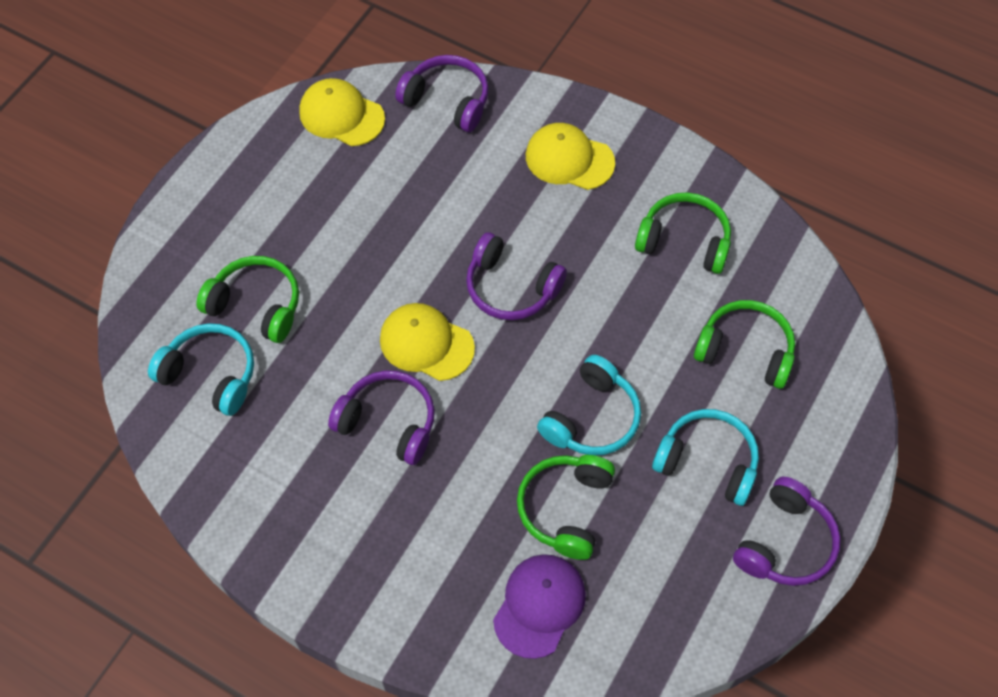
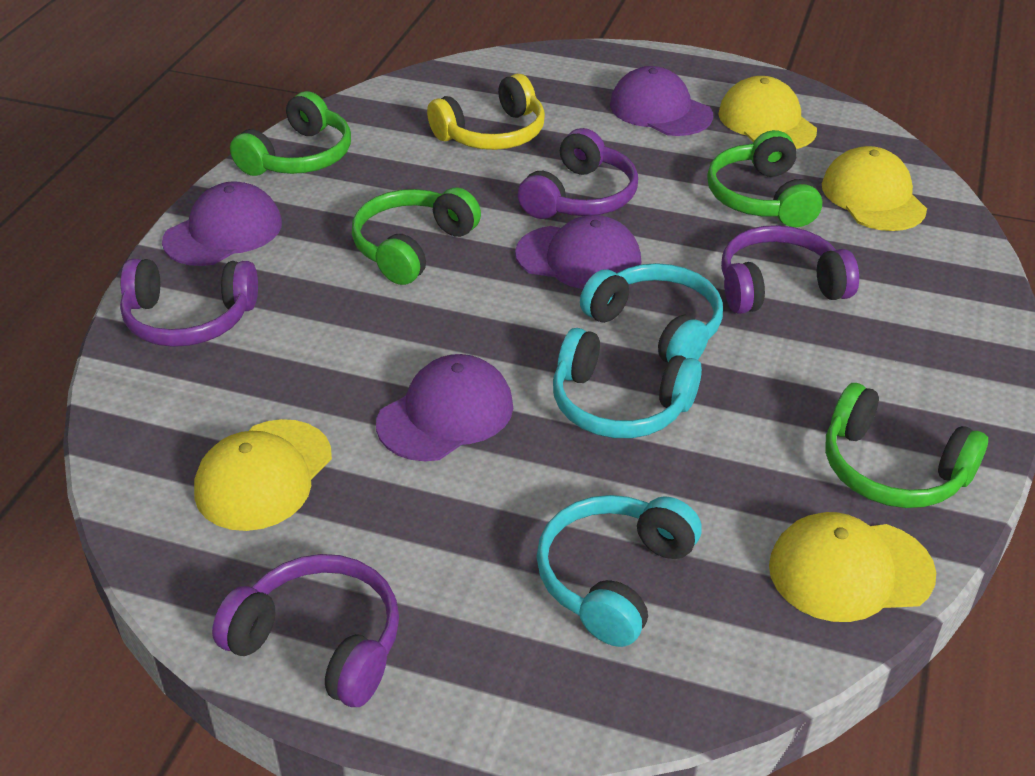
purple cap: 1 -> 4
yellow cap: 3 -> 4
yellow headphones: 0 -> 1

